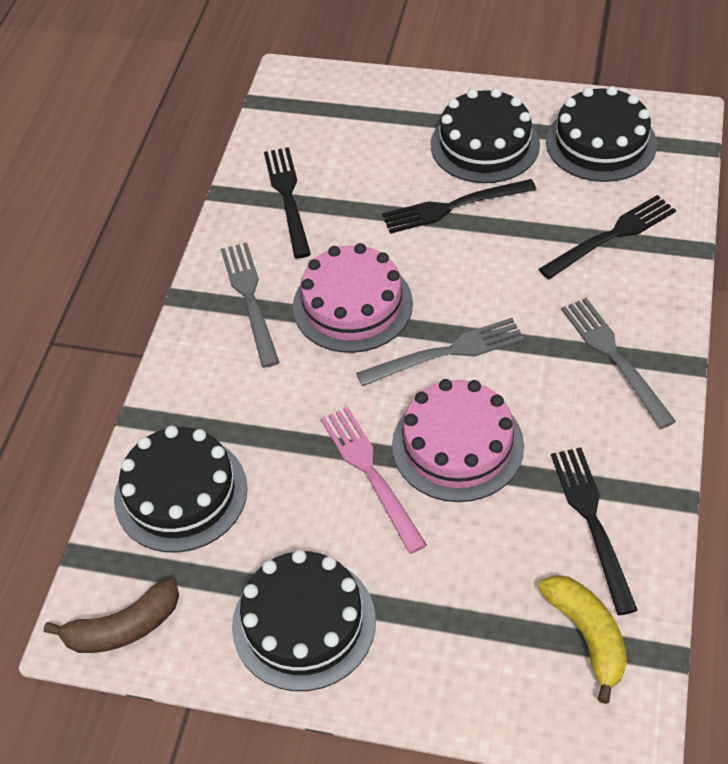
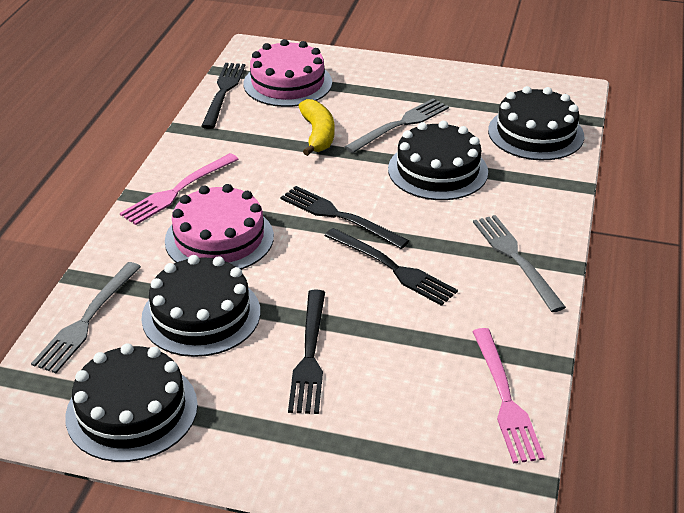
brown banana: 1 -> 0
pink fork: 1 -> 2

